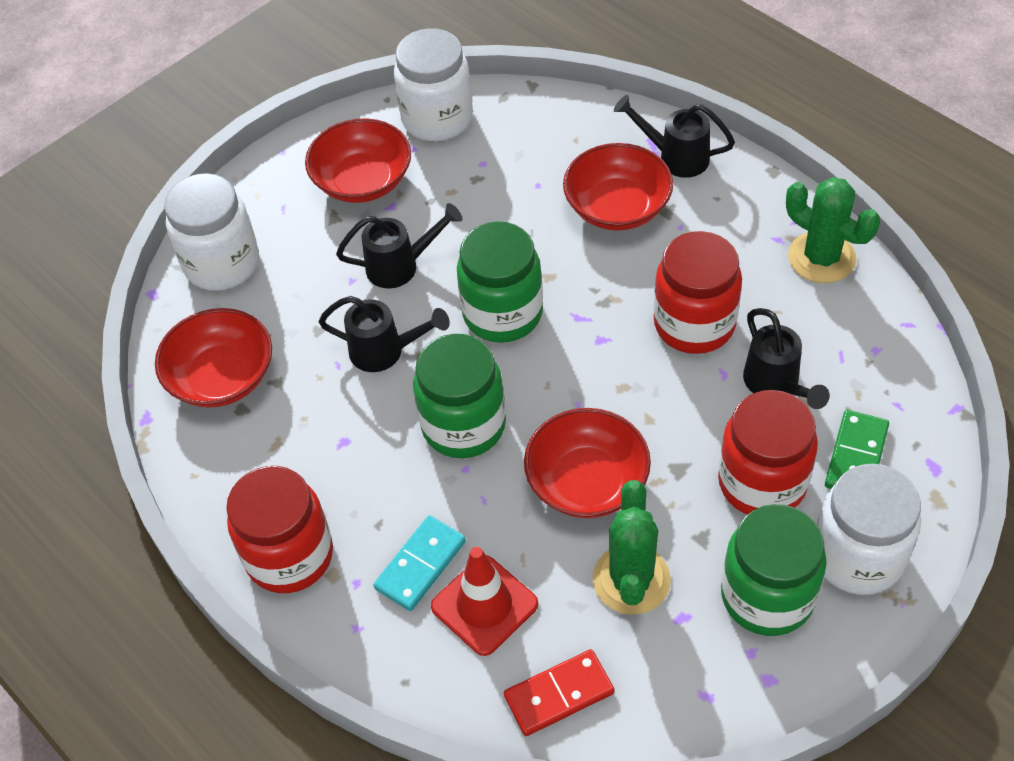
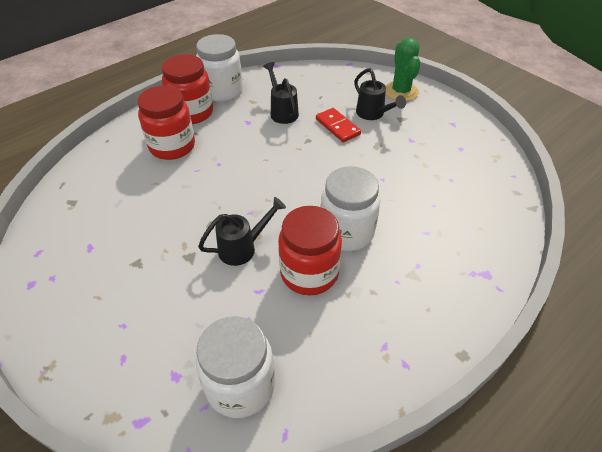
black watering can: 4 -> 3
green cactus: 2 -> 1
green domino: 1 -> 0
green jar: 3 -> 0
red bowl: 4 -> 0
red traffic cone: 1 -> 0
turquoise domino: 1 -> 0

